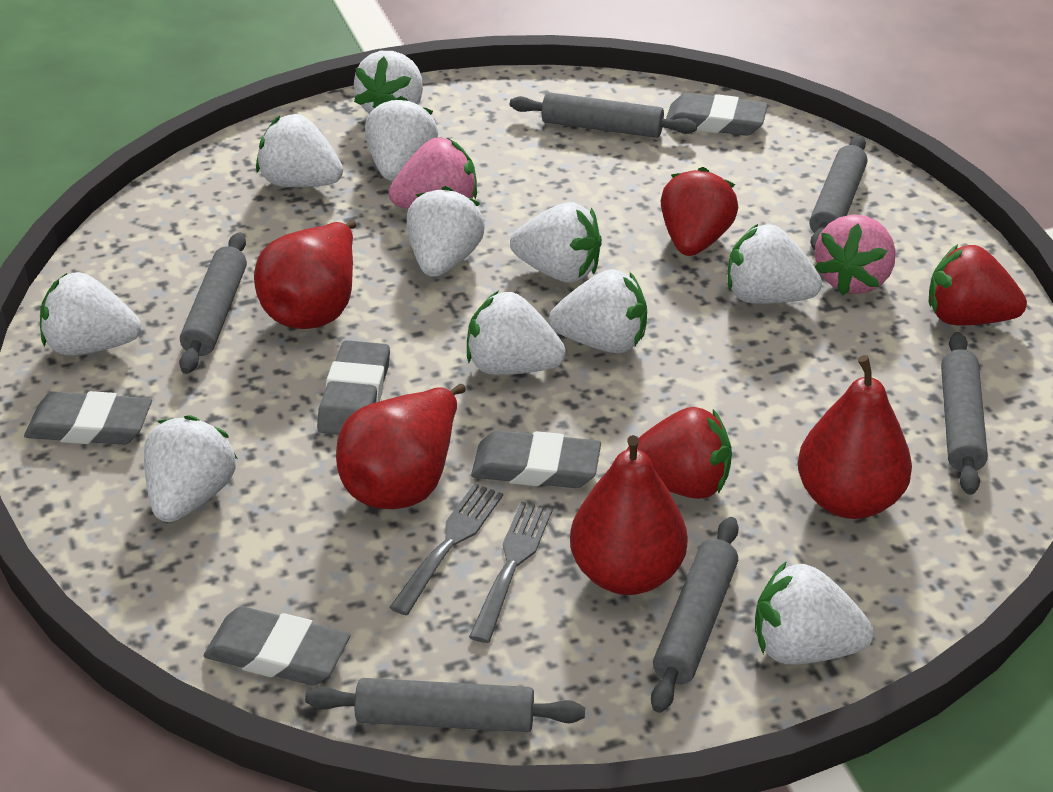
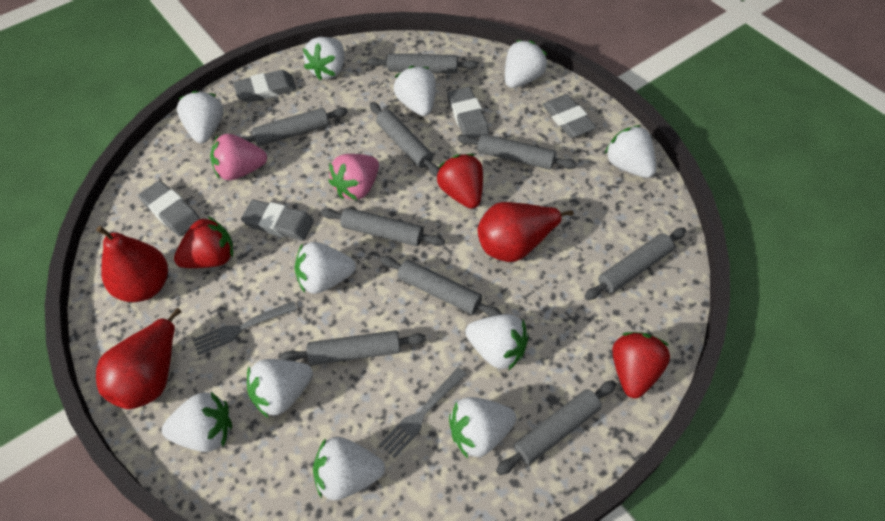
grey rolling pin: 6 -> 9
red pear: 4 -> 3

